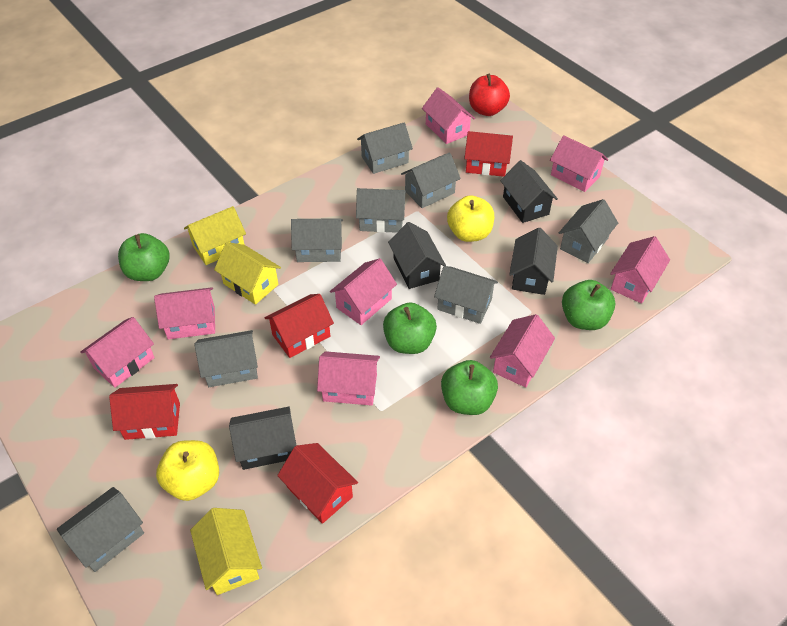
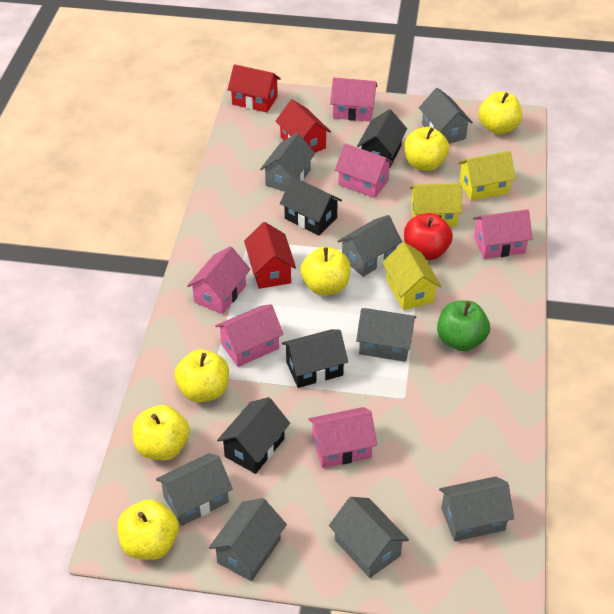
green apple: 4 -> 1
pink house: 8 -> 6
red house: 4 -> 3
yellow apple: 2 -> 6

